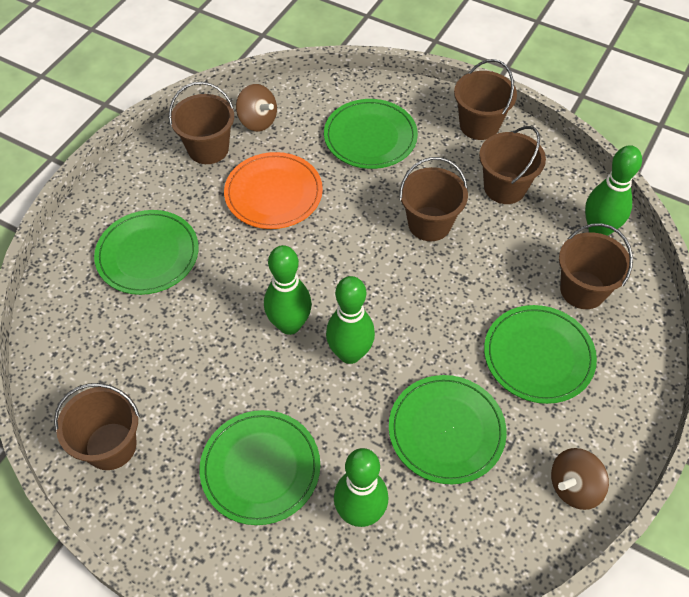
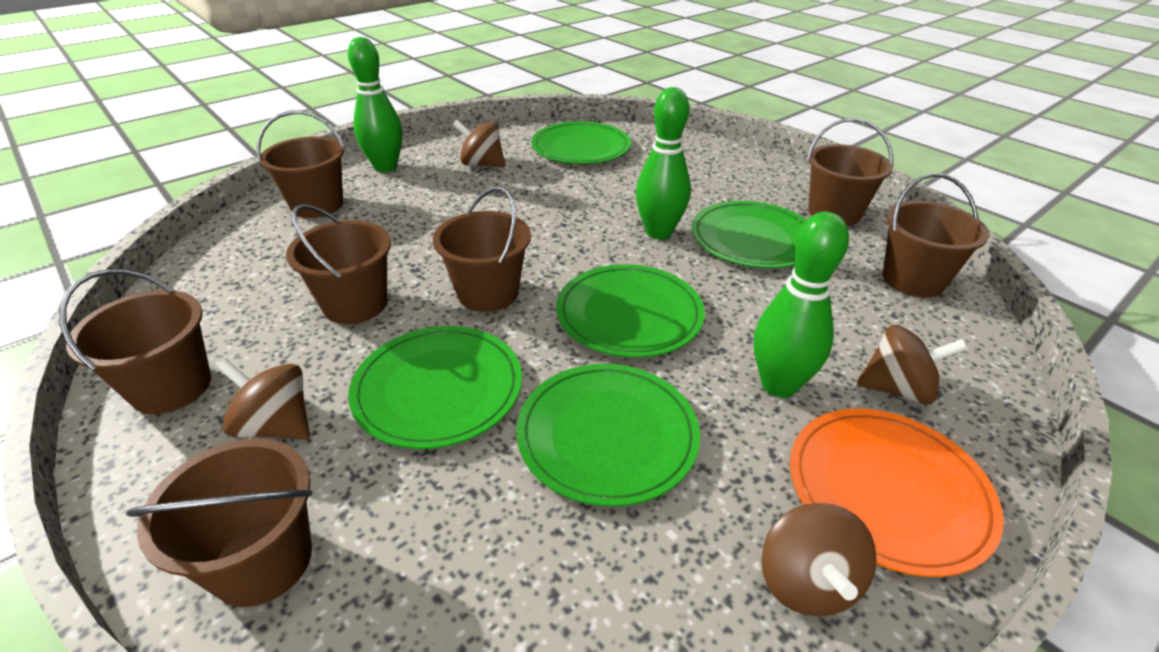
brown bucket: 6 -> 7
brown spinning top: 2 -> 4
green bowling pin: 4 -> 3

